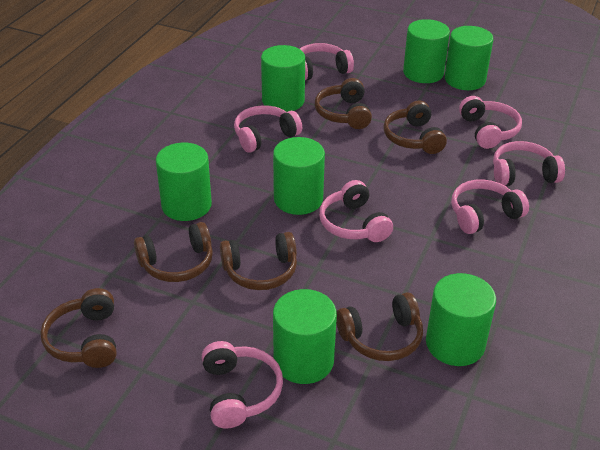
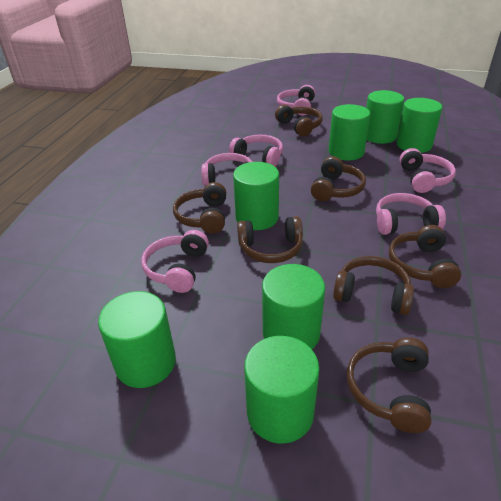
brown headphones: 6 -> 7
pink headphones: 7 -> 6

